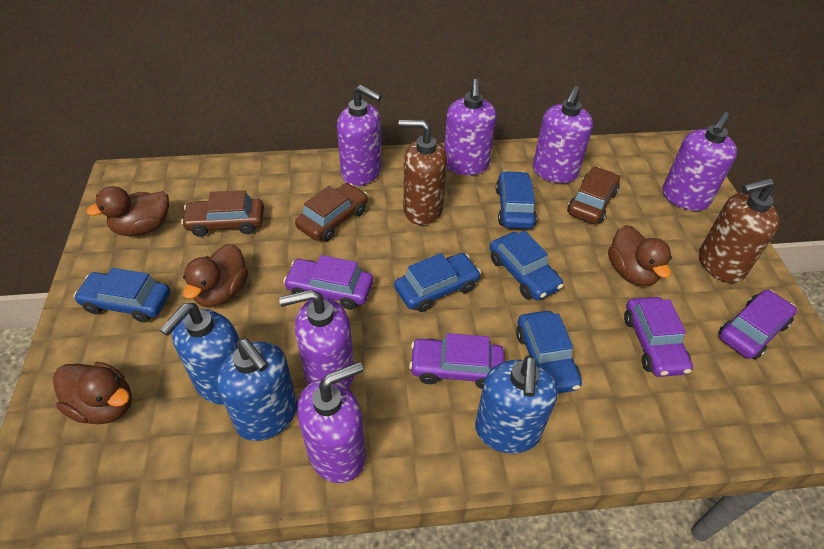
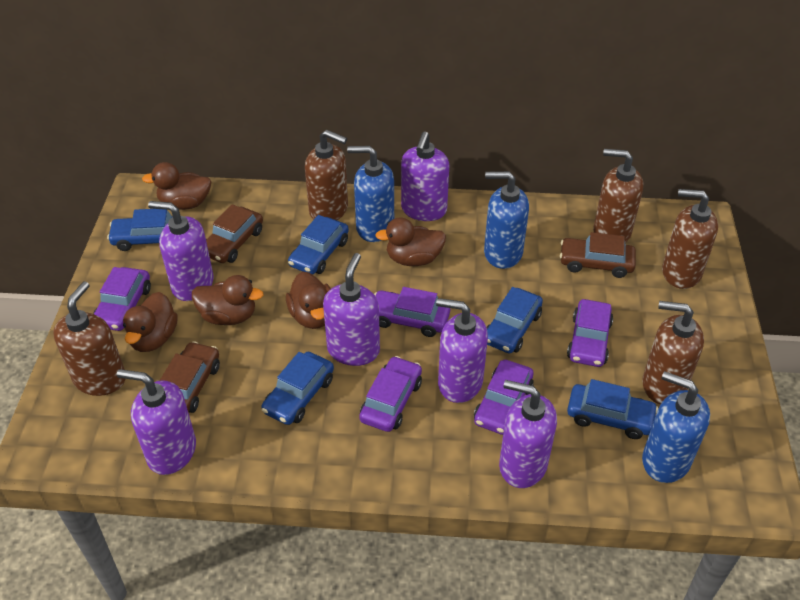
brown duck: 4 -> 5
brown soap dispenser: 2 -> 5
purple car: 4 -> 5

